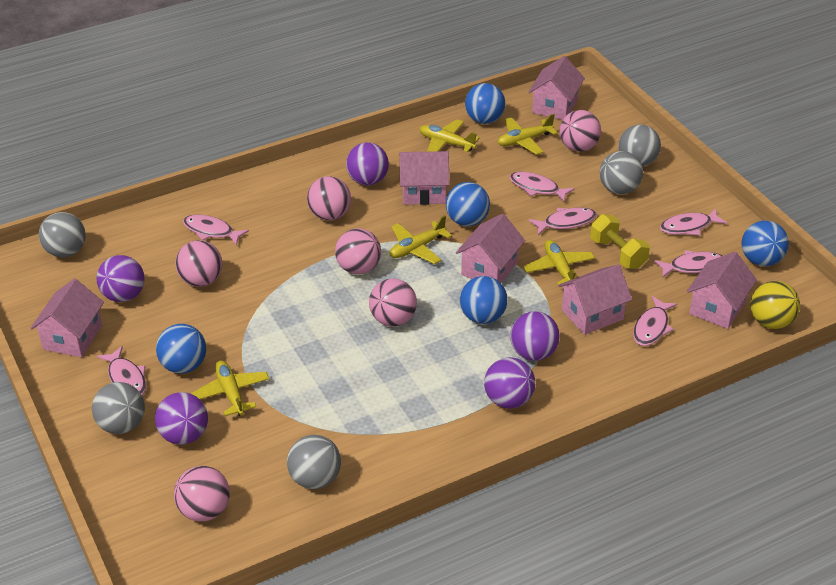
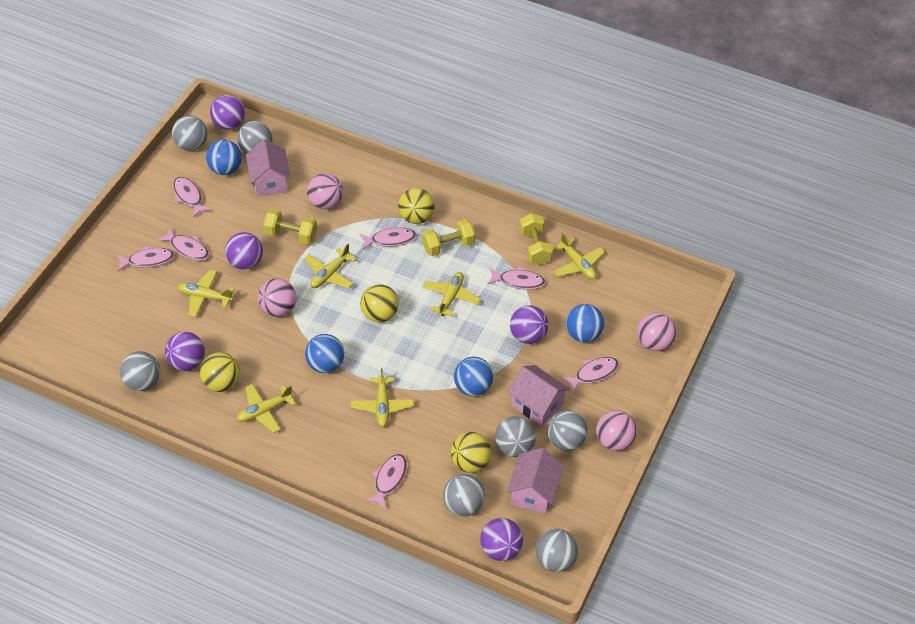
blue ball: 5 -> 4
grey ball: 5 -> 7
pink ball: 6 -> 4
pink house: 6 -> 3
yellow ball: 1 -> 4
yellow dumbbell: 1 -> 3
yellow plane: 5 -> 6

